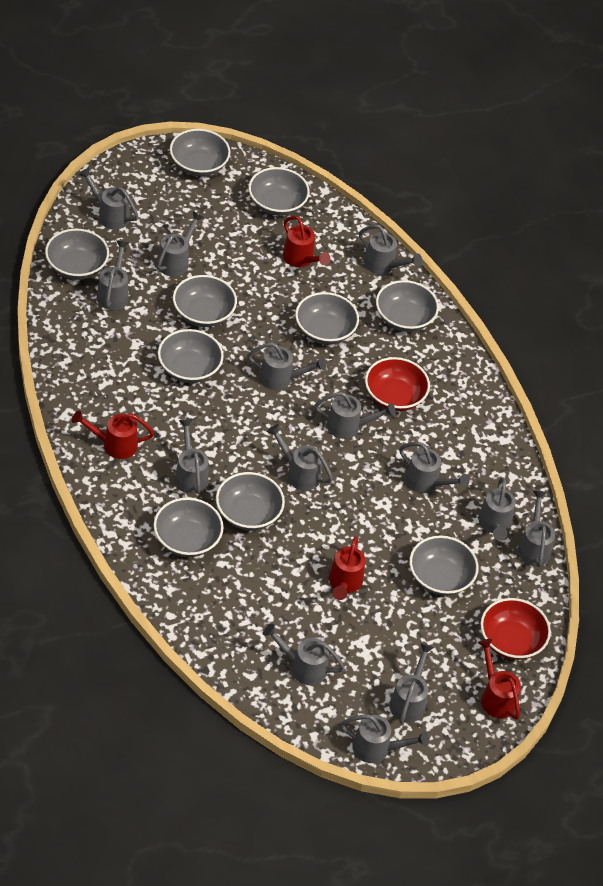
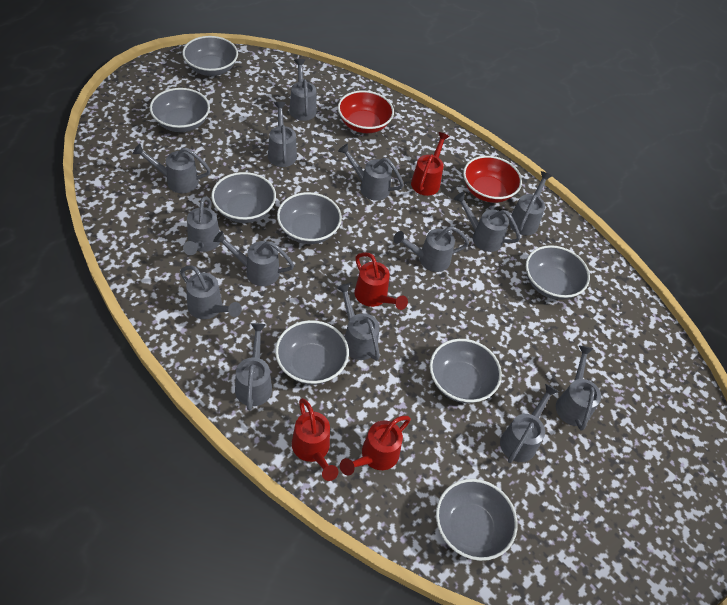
grey bowl: 10 -> 8

